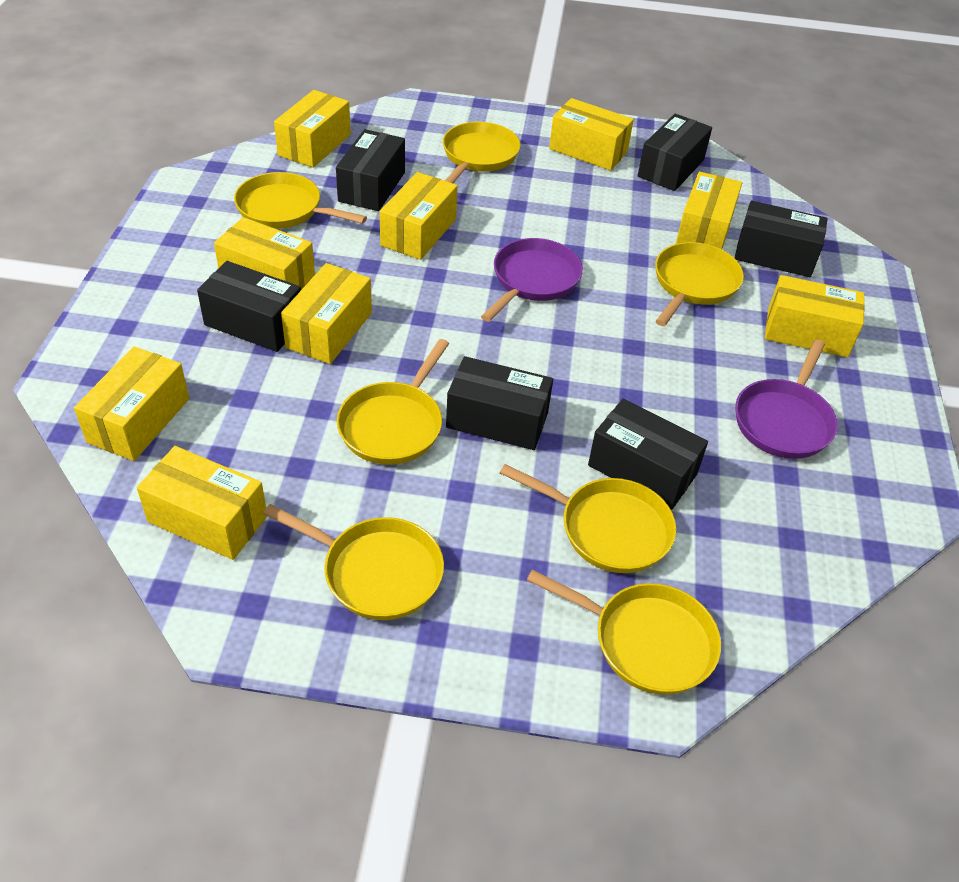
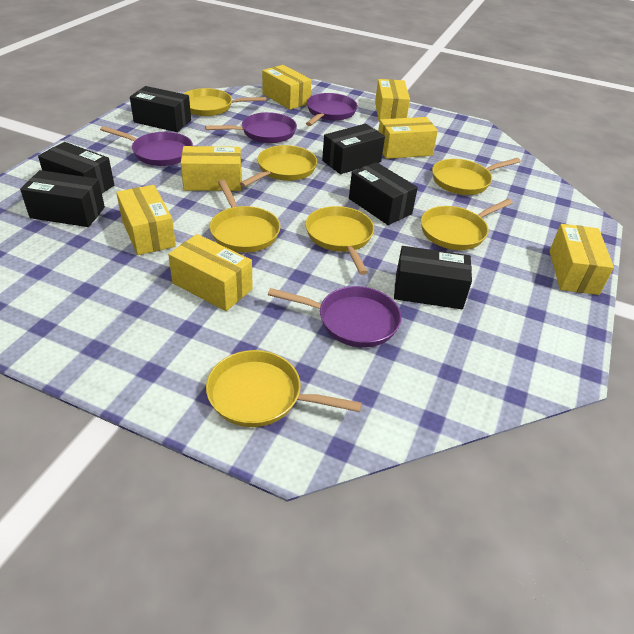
purple pan: 2 -> 4
yellow box: 9 -> 7

